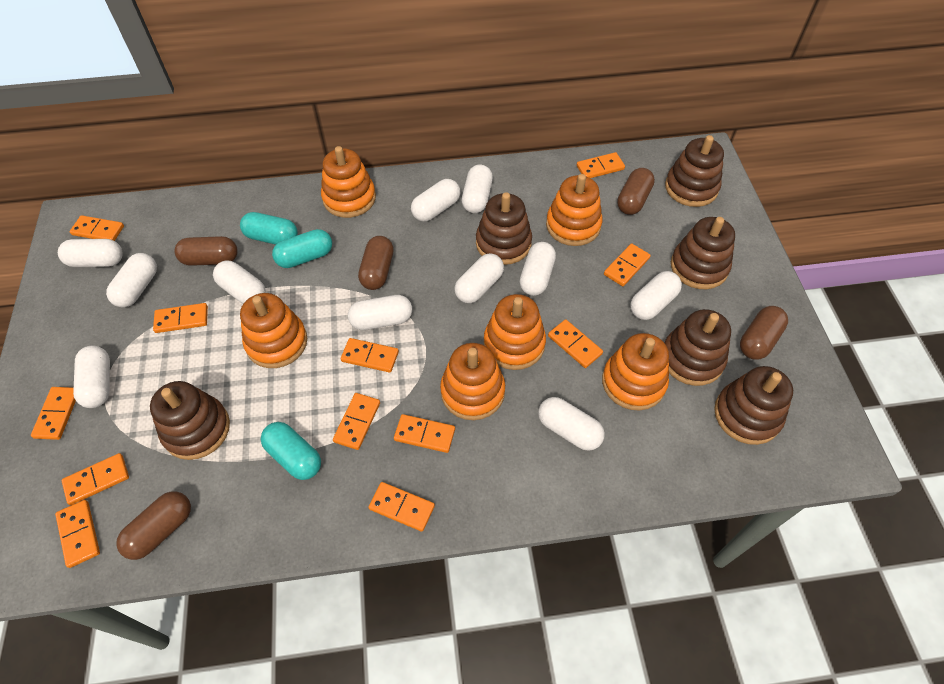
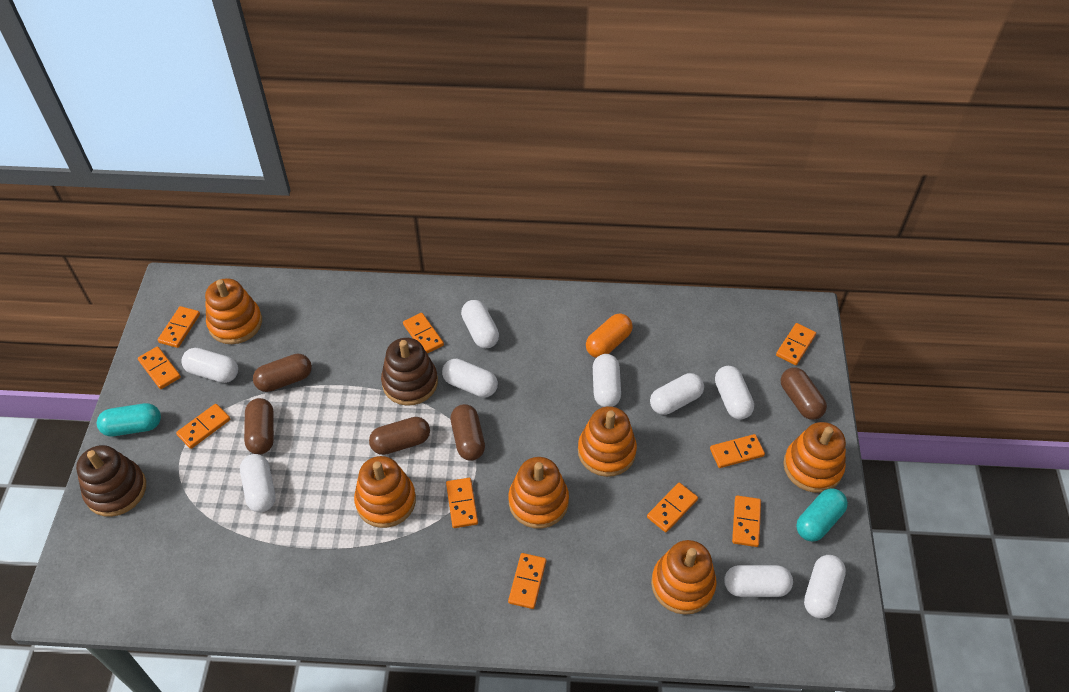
brown stacking toy: 6 -> 2
orange capsule: 0 -> 1
orange domino: 12 -> 10
turquoise capsule: 3 -> 2
white capsule: 11 -> 9

